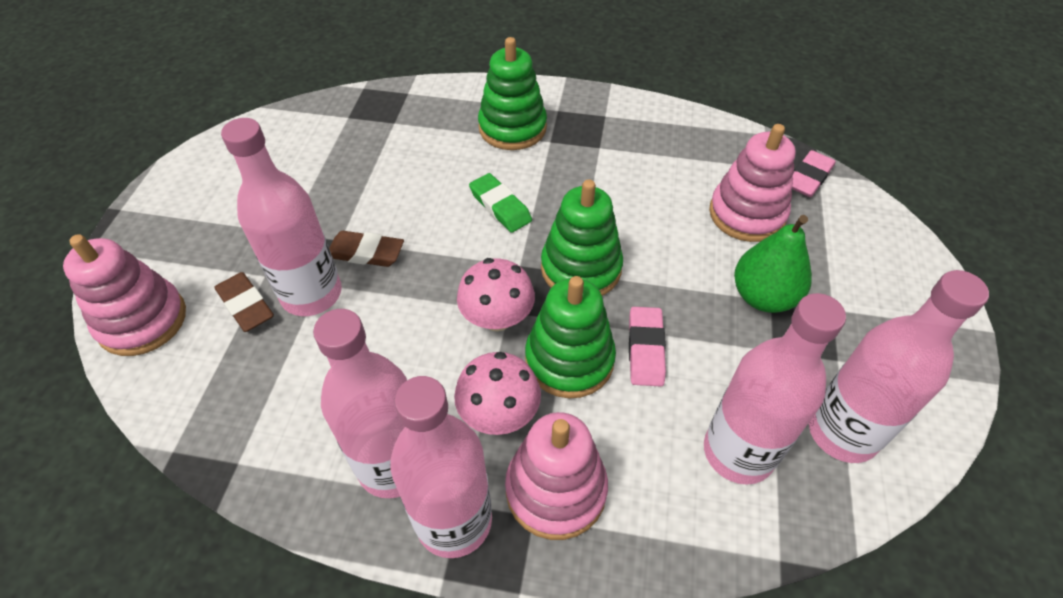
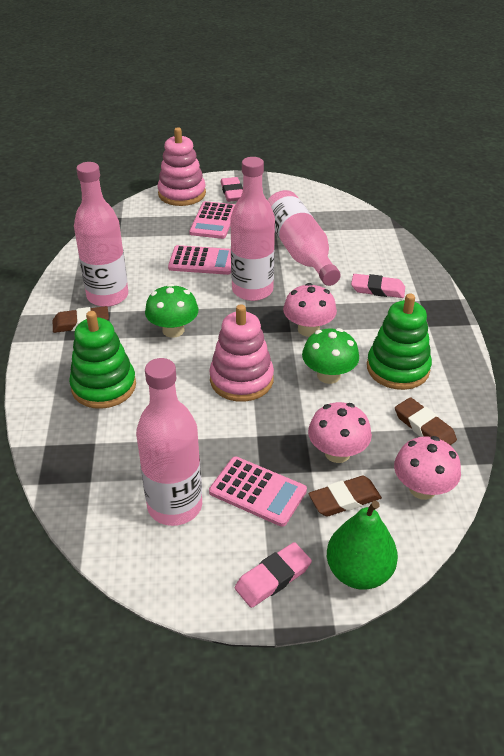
brown eraser: 2 -> 3
green eraser: 1 -> 0
green mushroom: 0 -> 2
green stacking toy: 3 -> 2
pink bottle: 5 -> 4
pink calculator: 0 -> 3
pink eraser: 2 -> 3
pink mushroom: 2 -> 3
pink stacking toy: 3 -> 2

